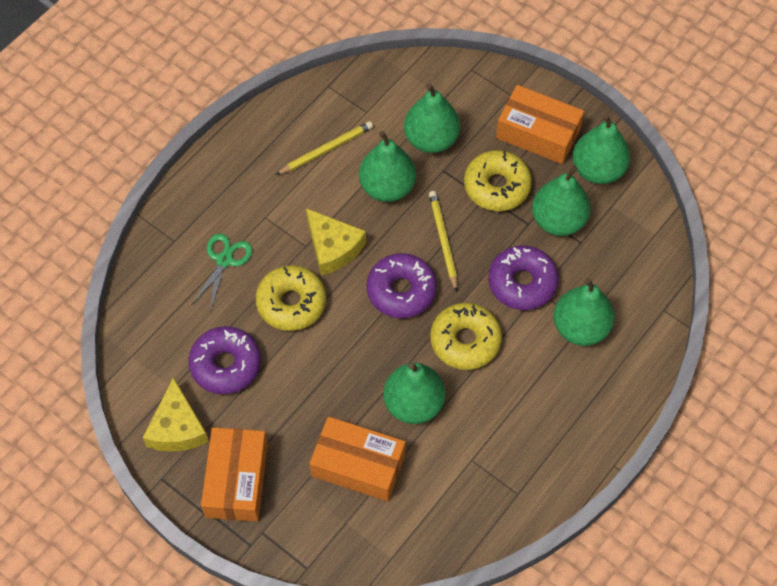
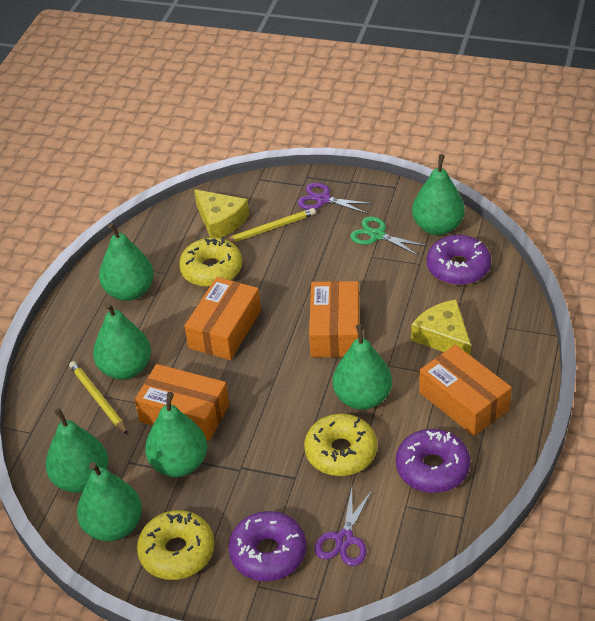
green pear: 6 -> 7
orange box: 3 -> 4
purple scissors: 0 -> 2

